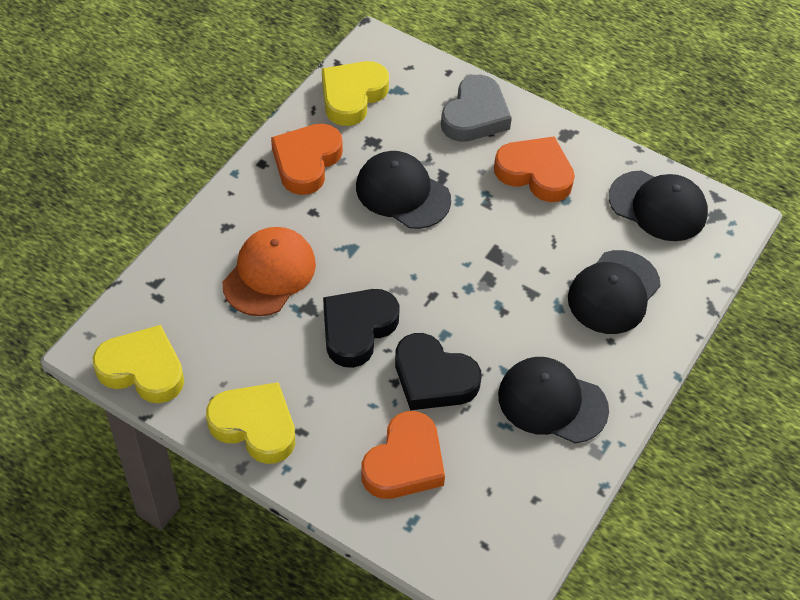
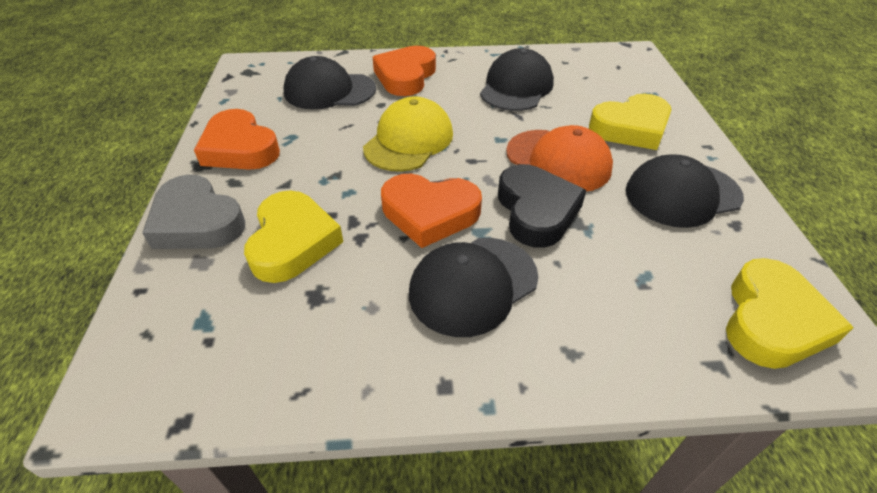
black heart: 2 -> 1
yellow cap: 0 -> 1

